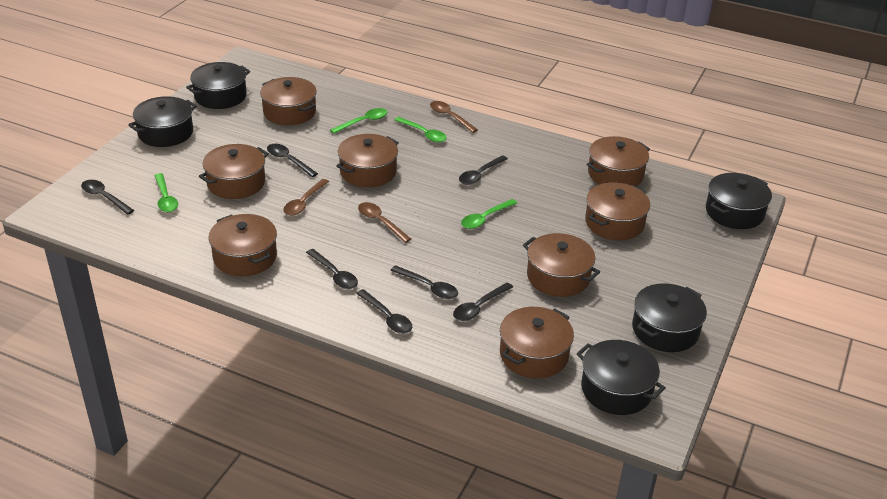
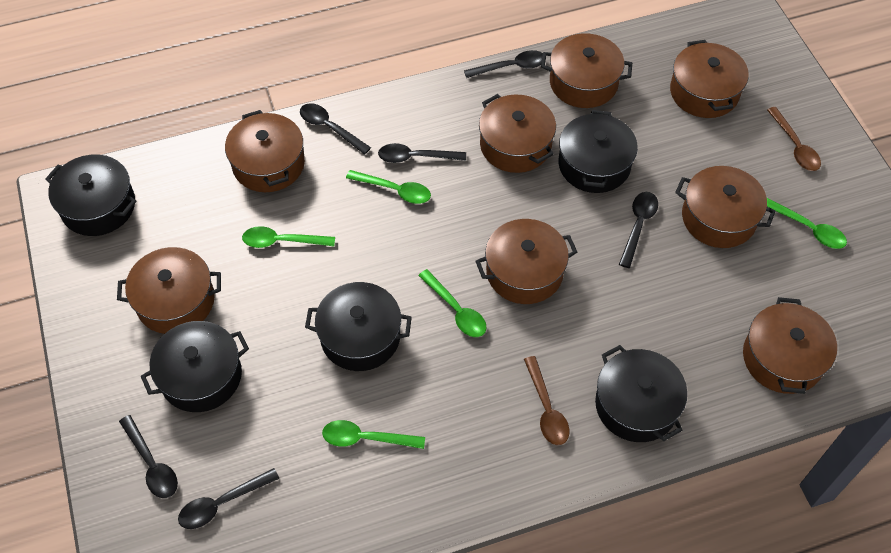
black spoon: 7 -> 6
brown spoon: 3 -> 2
green spoon: 4 -> 5

